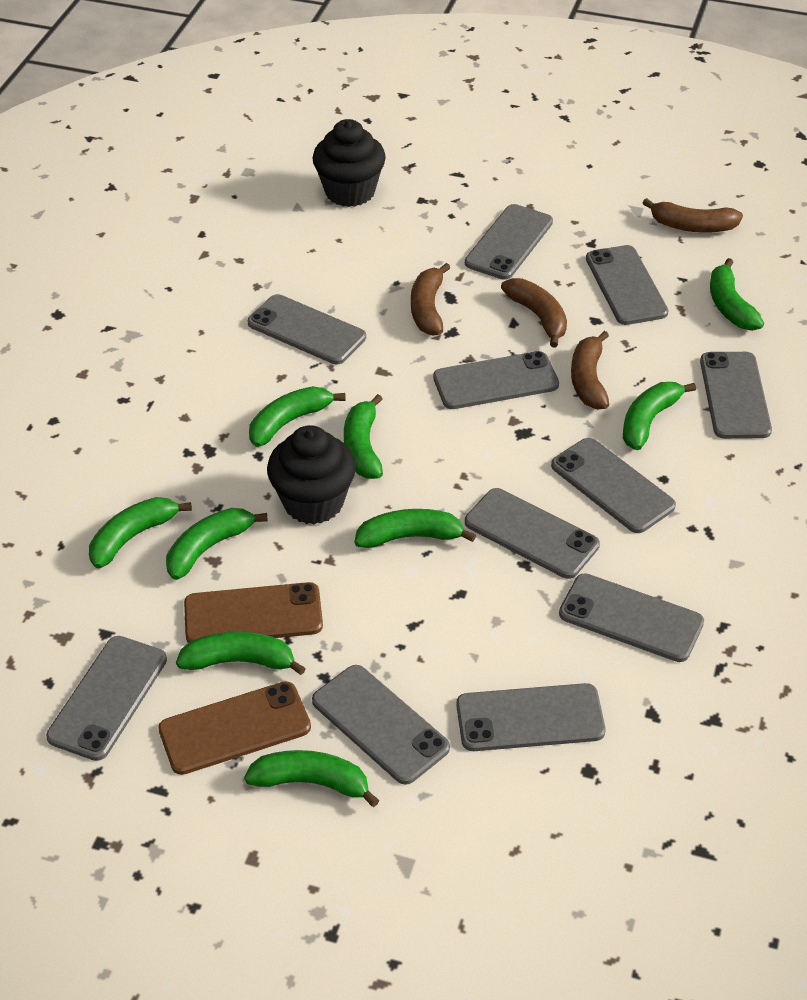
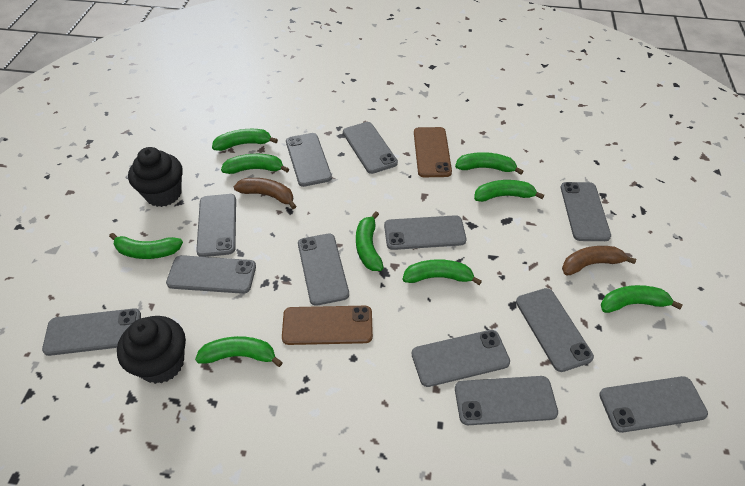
brown banana: 4 -> 2
grey phone: 11 -> 12

